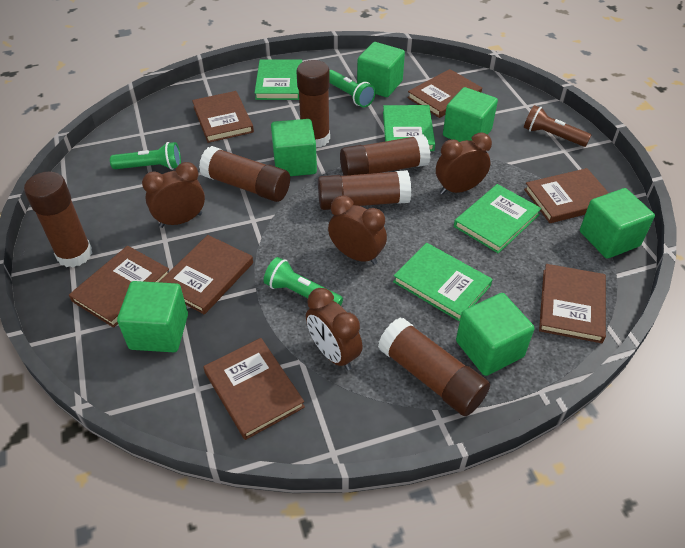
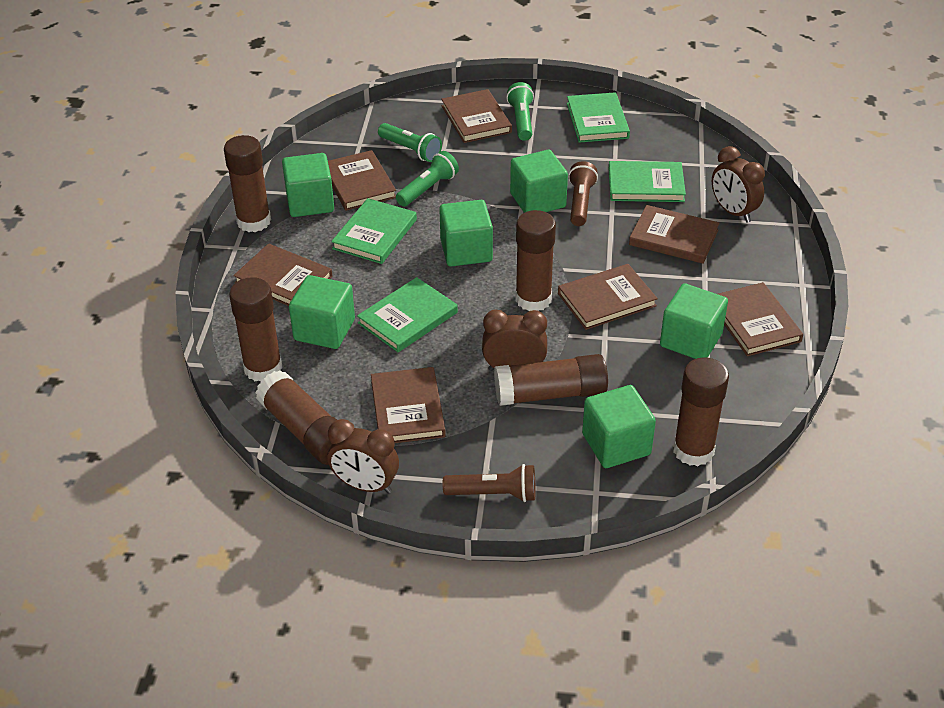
brown clock: 4 -> 3
brown flashlight: 1 -> 2

